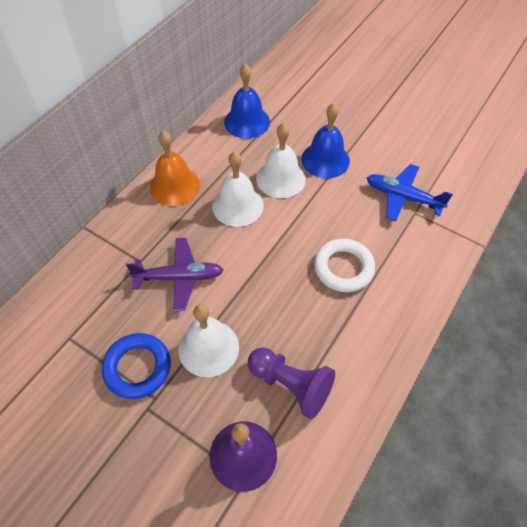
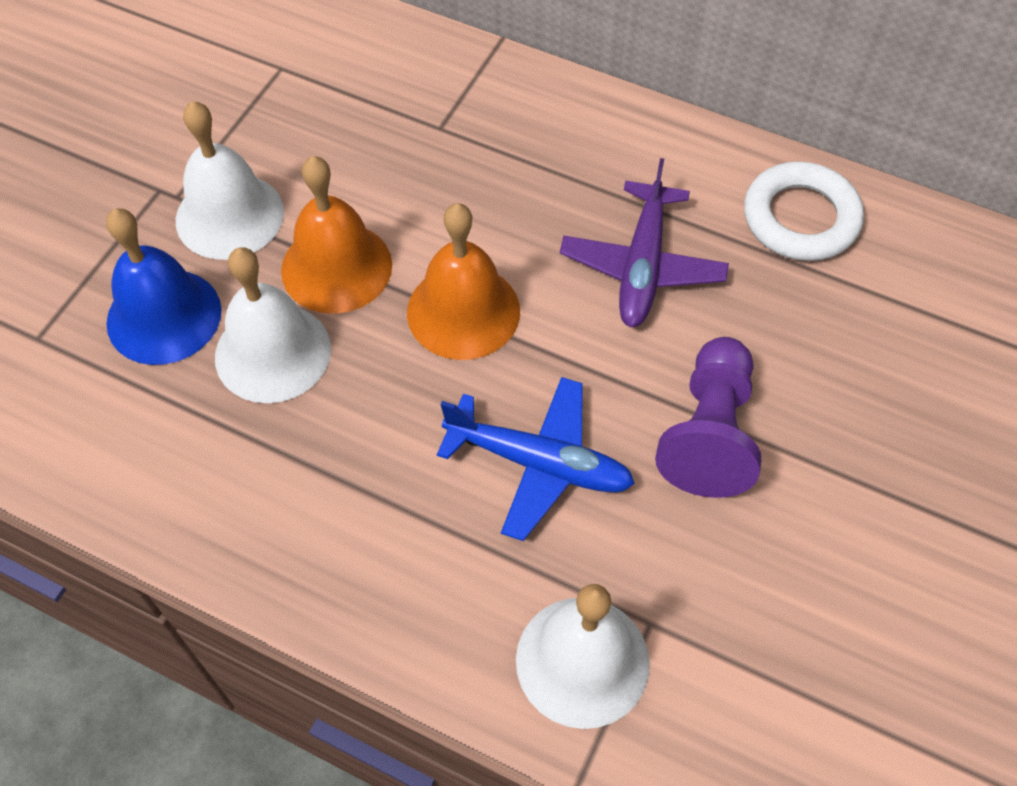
blue bell: 2 -> 1
blue ring: 1 -> 0
orange bell: 1 -> 2
purple bell: 1 -> 0

